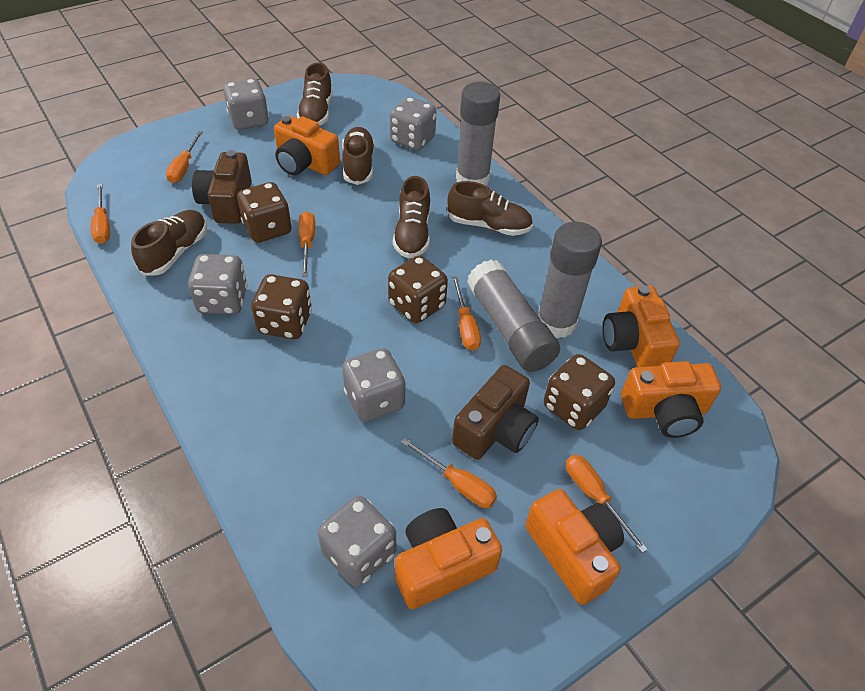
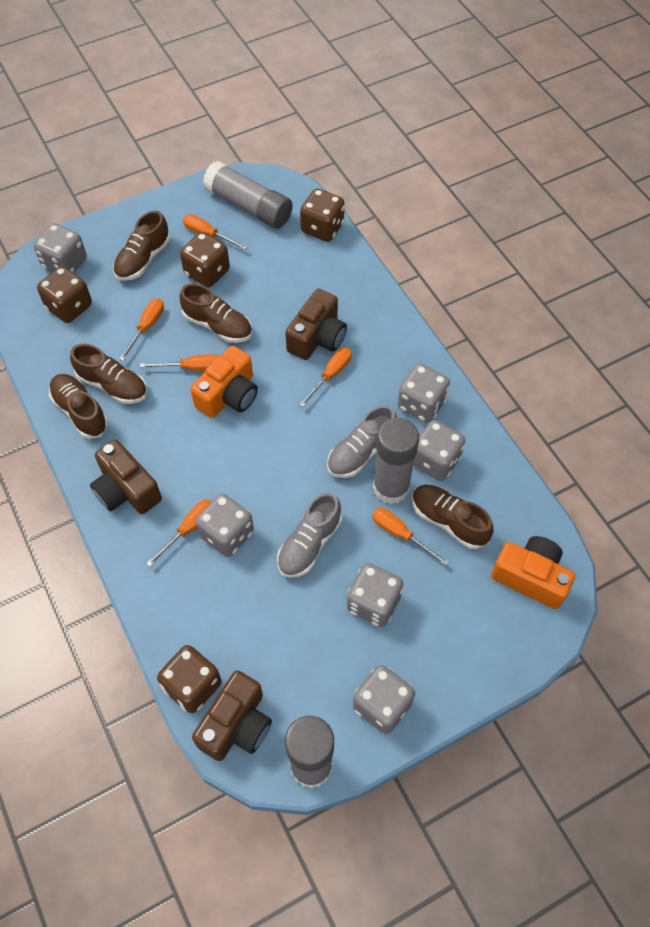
brown camera: 2 -> 3
grey dice: 5 -> 6
grey shoe: 0 -> 2
orange camera: 5 -> 2

